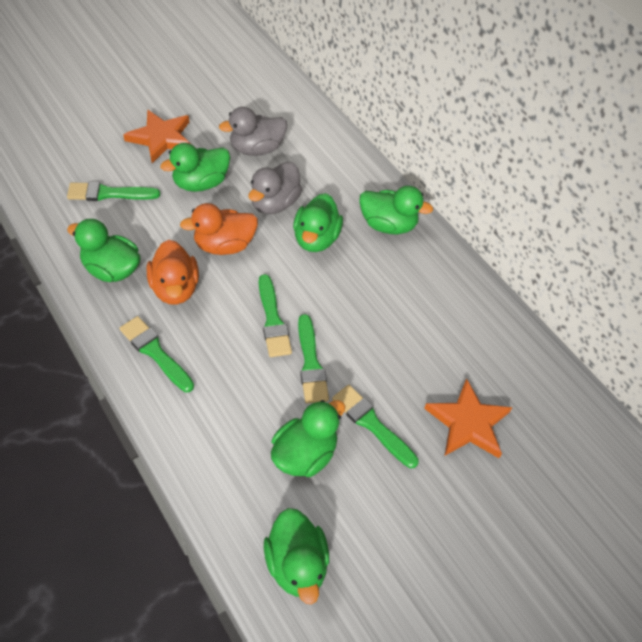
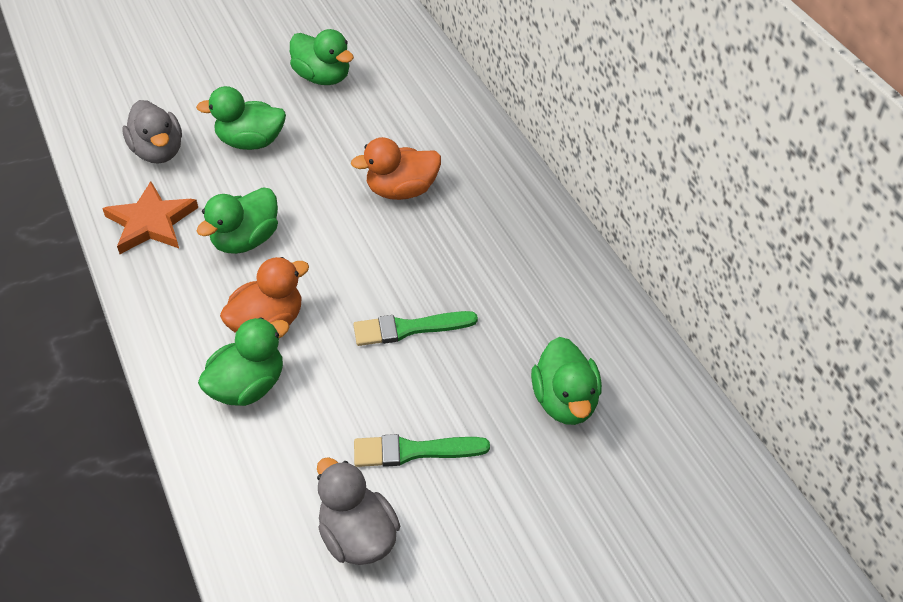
green brush: 5 -> 2
green duck: 6 -> 5
orange star: 2 -> 1

